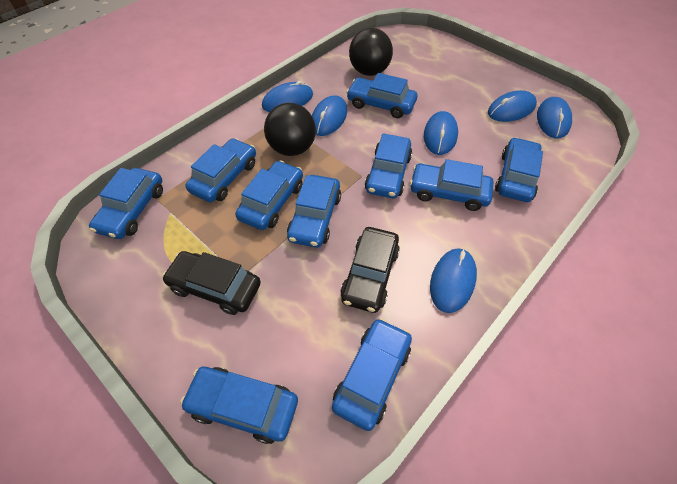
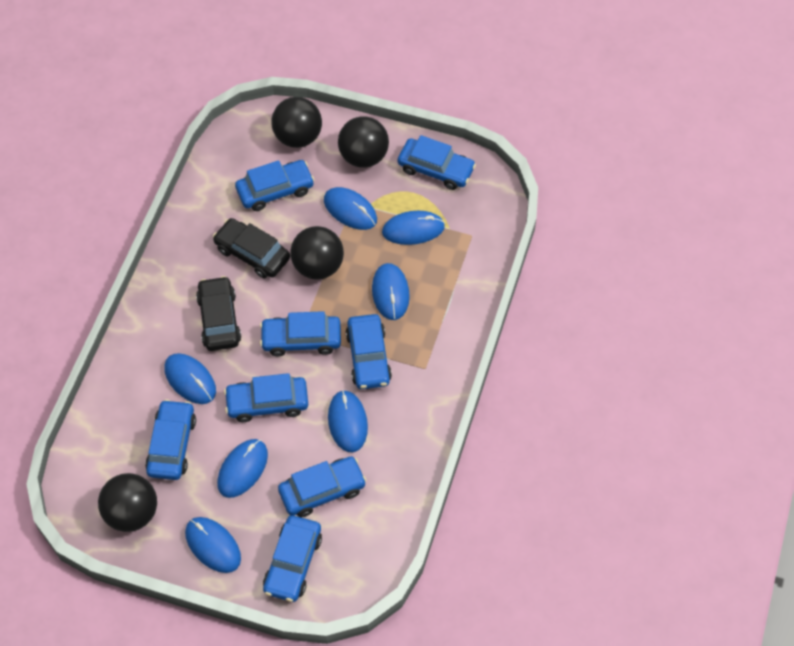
black ball: 2 -> 4
blue car: 10 -> 8
blue mouse: 6 -> 7

